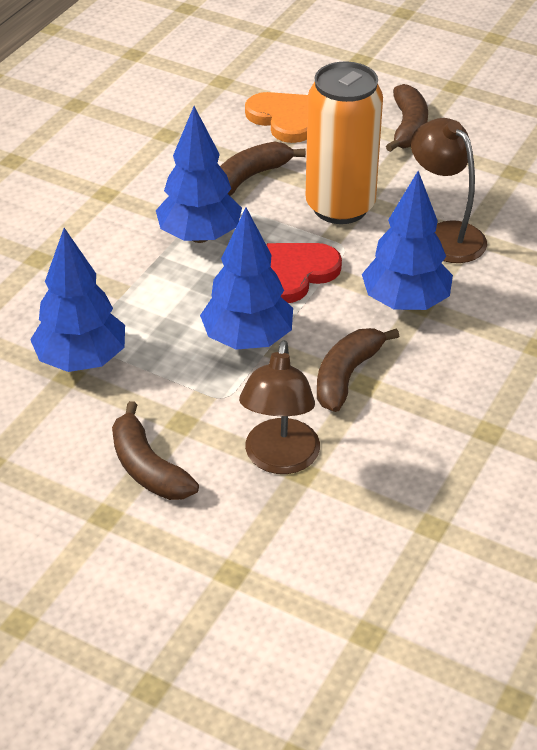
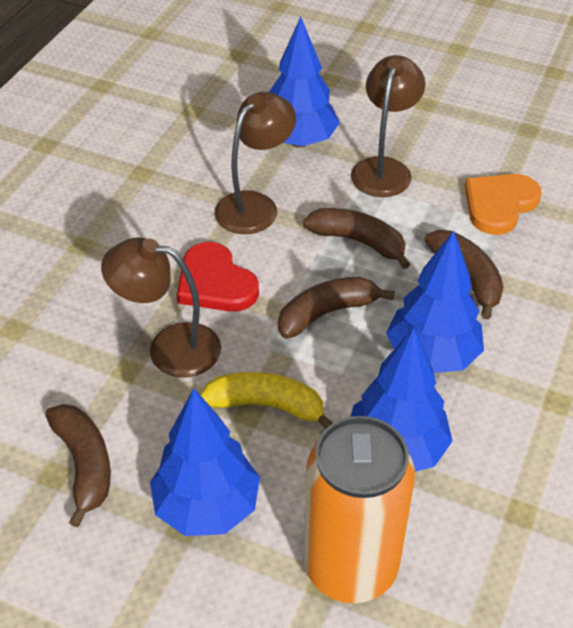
brown lamp: 2 -> 3
yellow banana: 0 -> 1

